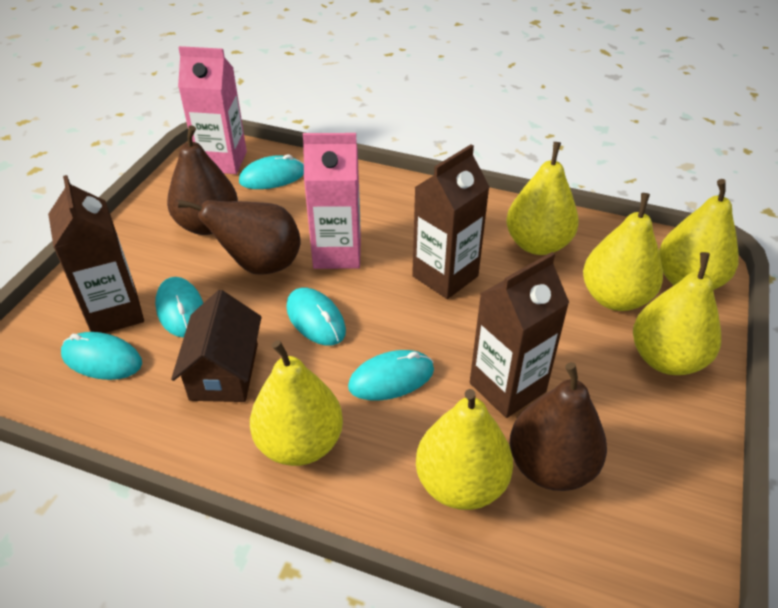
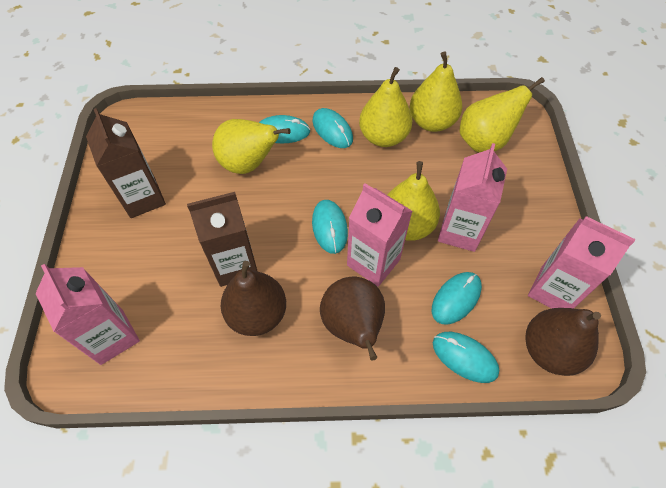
brown carton: 3 -> 2
brown house: 1 -> 0
pink carton: 2 -> 4
yellow pear: 6 -> 5

